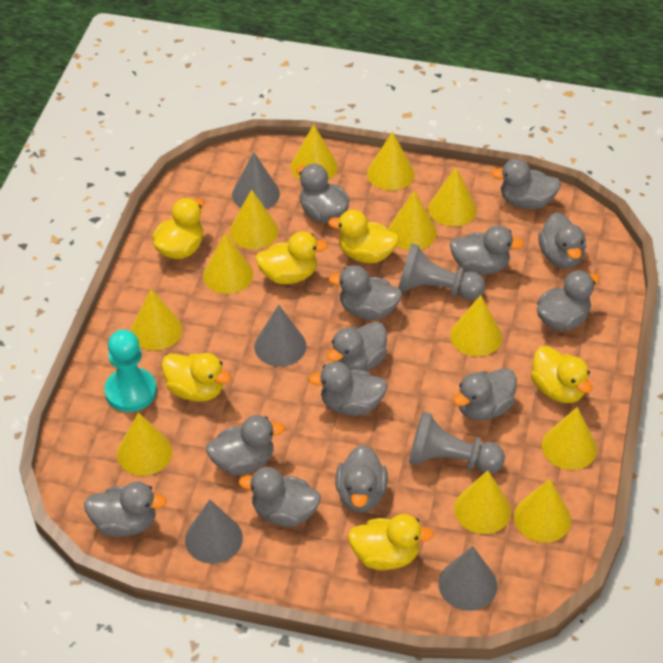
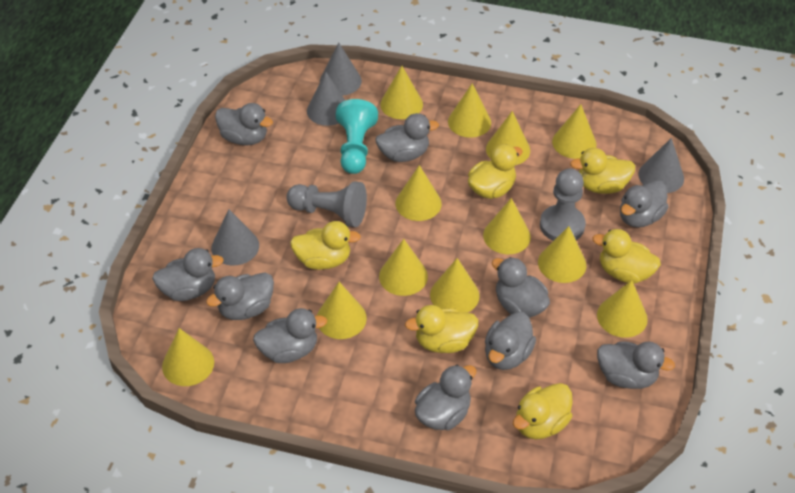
grey duck: 13 -> 10

